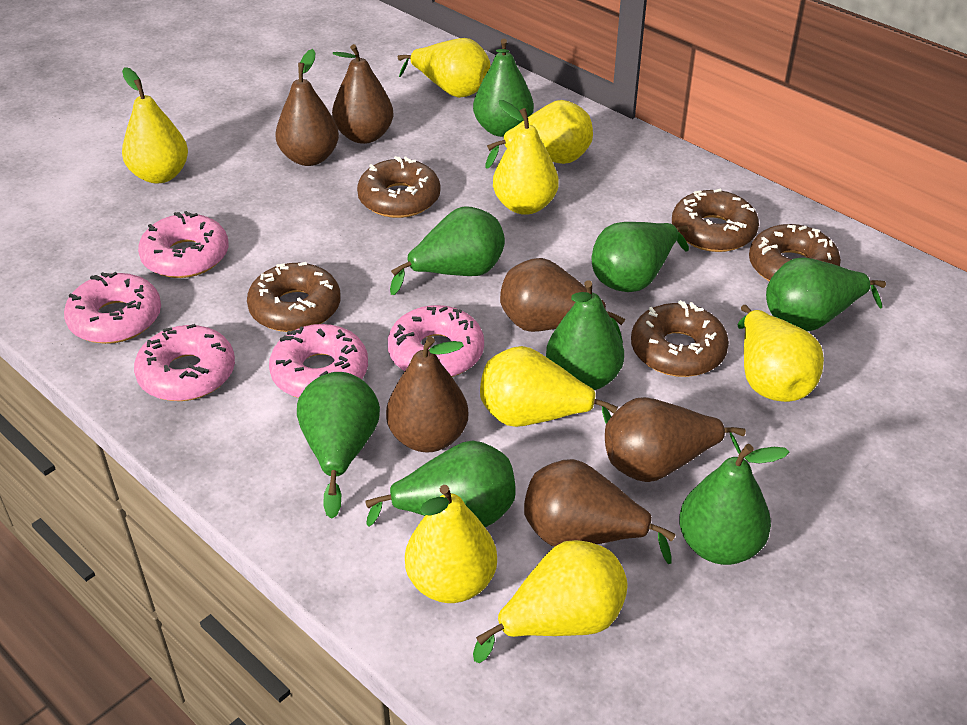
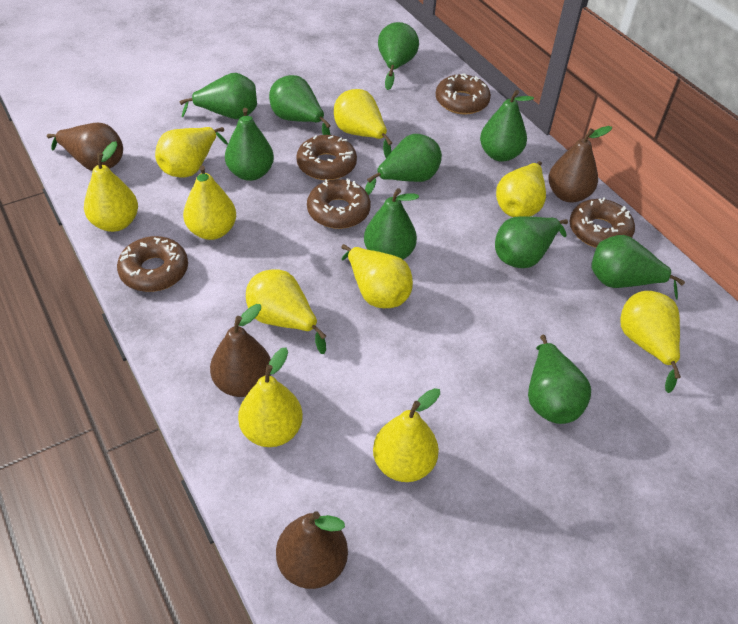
brown pear: 6 -> 4
green pear: 8 -> 10
pink donut: 5 -> 0
yellow pear: 8 -> 10

